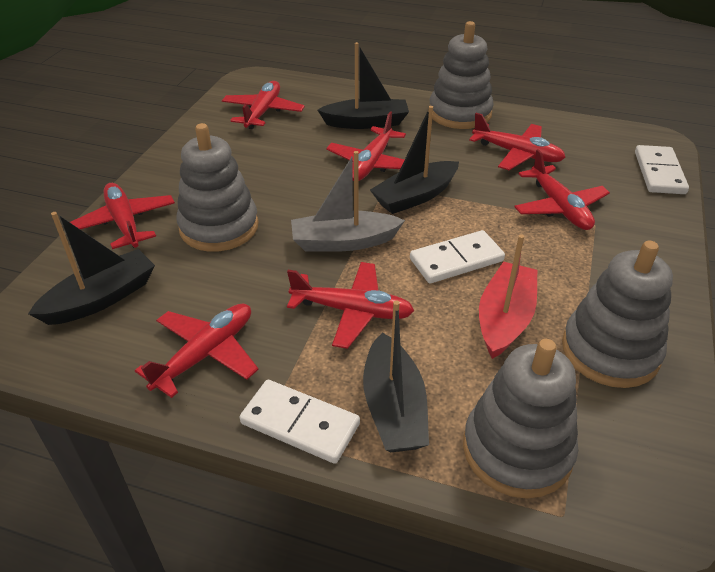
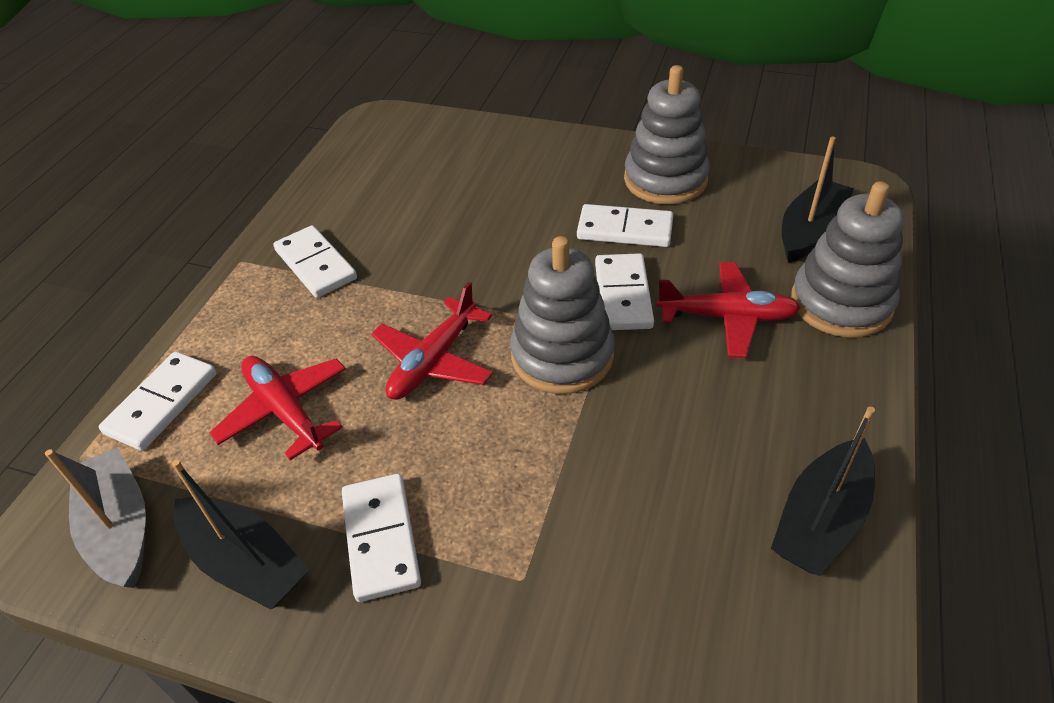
black boat: 4 -> 3
grey stacking toy: 4 -> 3
red boat: 1 -> 0
red plane: 7 -> 3
white domino: 3 -> 5

